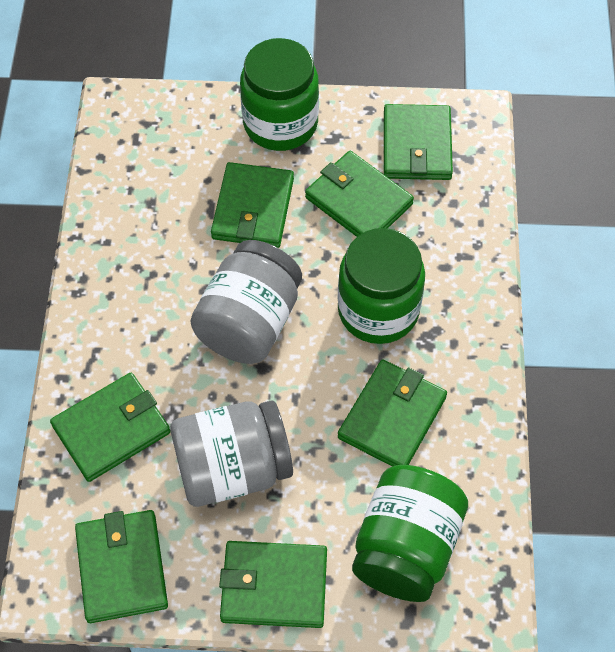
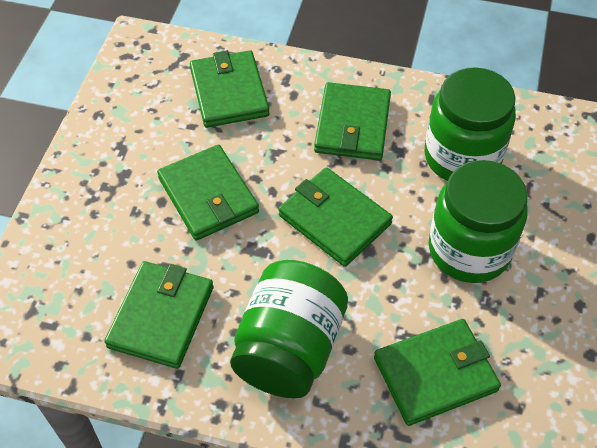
green wallet: 7 -> 6
grey jar: 2 -> 0

